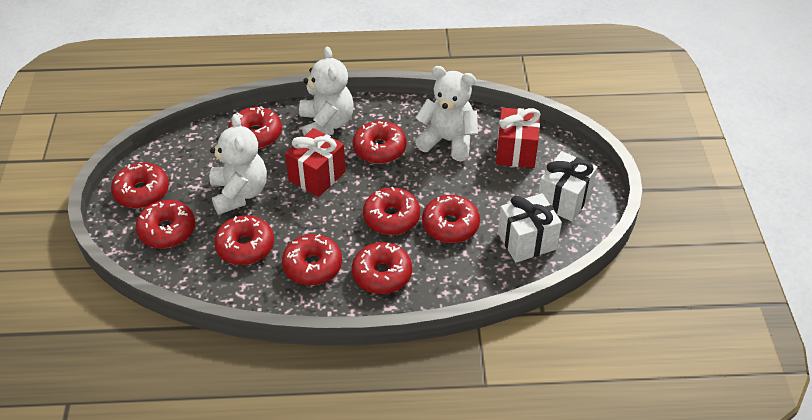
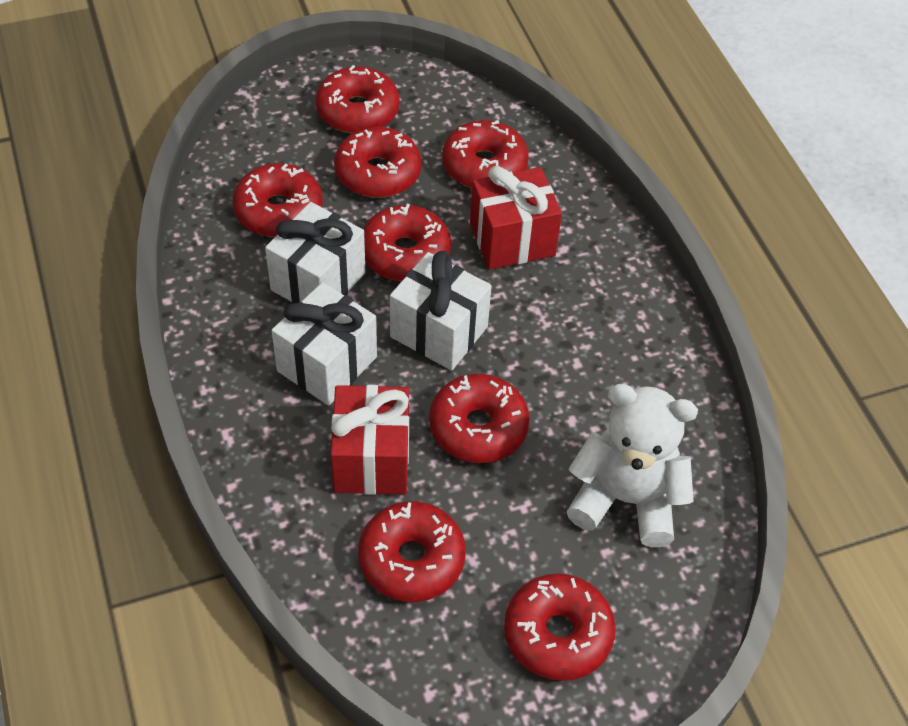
red donut: 9 -> 8
white gift: 2 -> 3
white teddy bear: 3 -> 1

